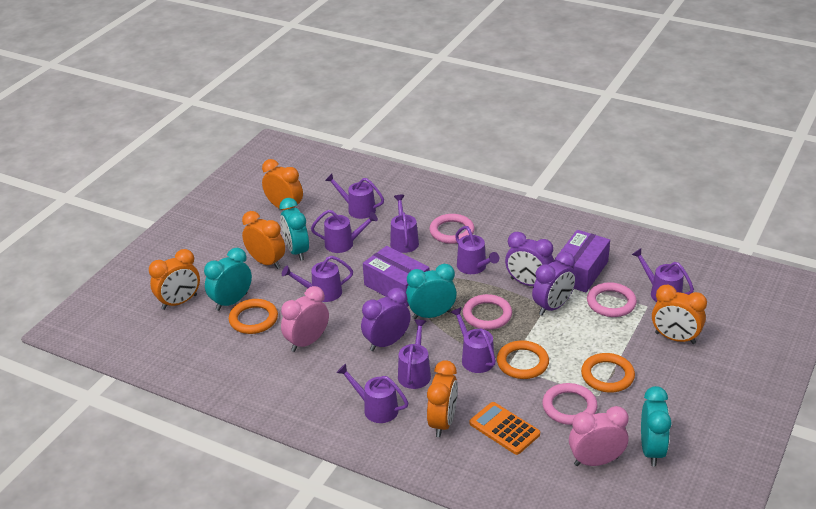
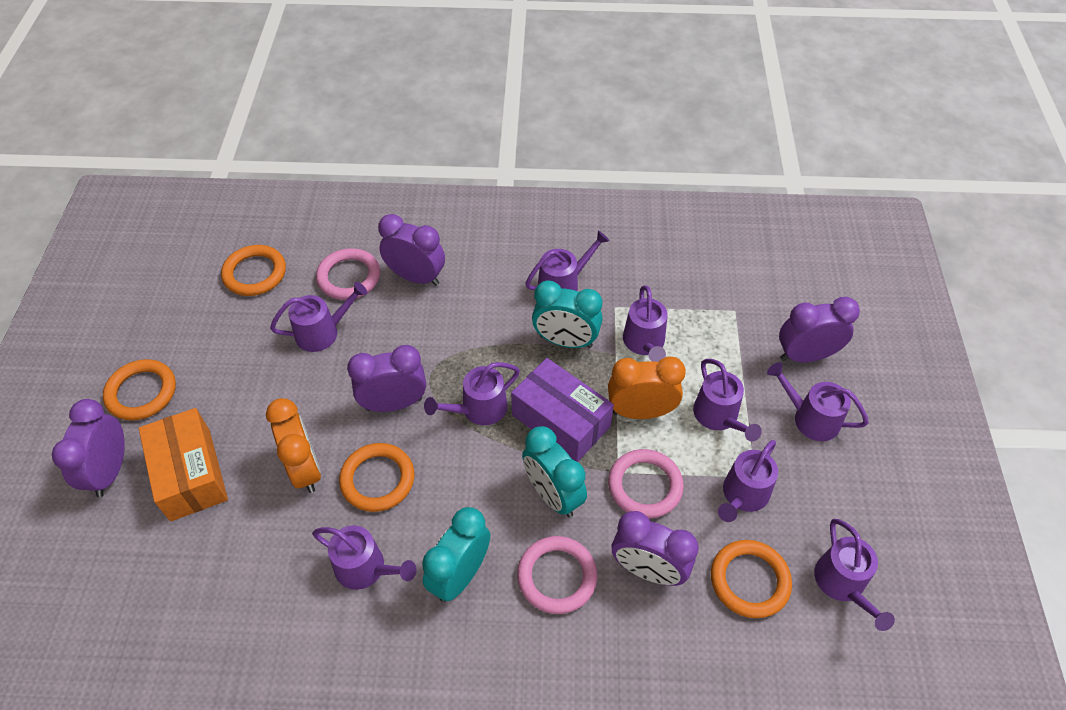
orange box: 0 -> 1
orange calculator: 1 -> 0
orange clock: 5 -> 2
orange ring: 3 -> 4
pink clock: 2 -> 0
pink ring: 4 -> 3
purple box: 2 -> 1
purple clock: 3 -> 5
turquoise clock: 4 -> 3

